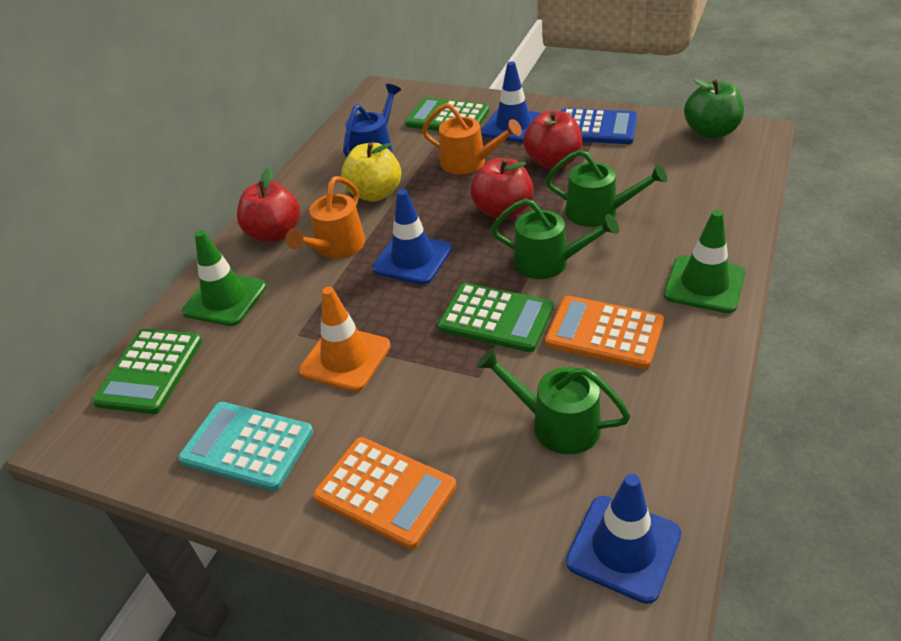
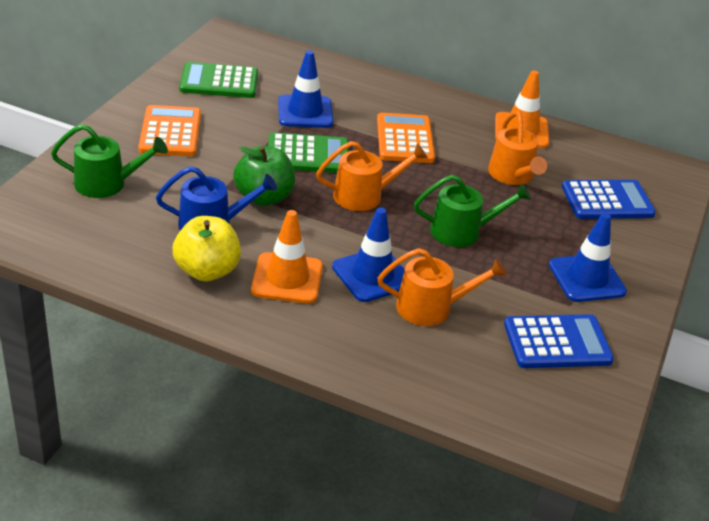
blue calculator: 1 -> 2
green calculator: 3 -> 2
green traffic cone: 2 -> 0
green watering can: 3 -> 2
orange traffic cone: 1 -> 2
orange watering can: 2 -> 3
red apple: 3 -> 0
turquoise calculator: 1 -> 0

